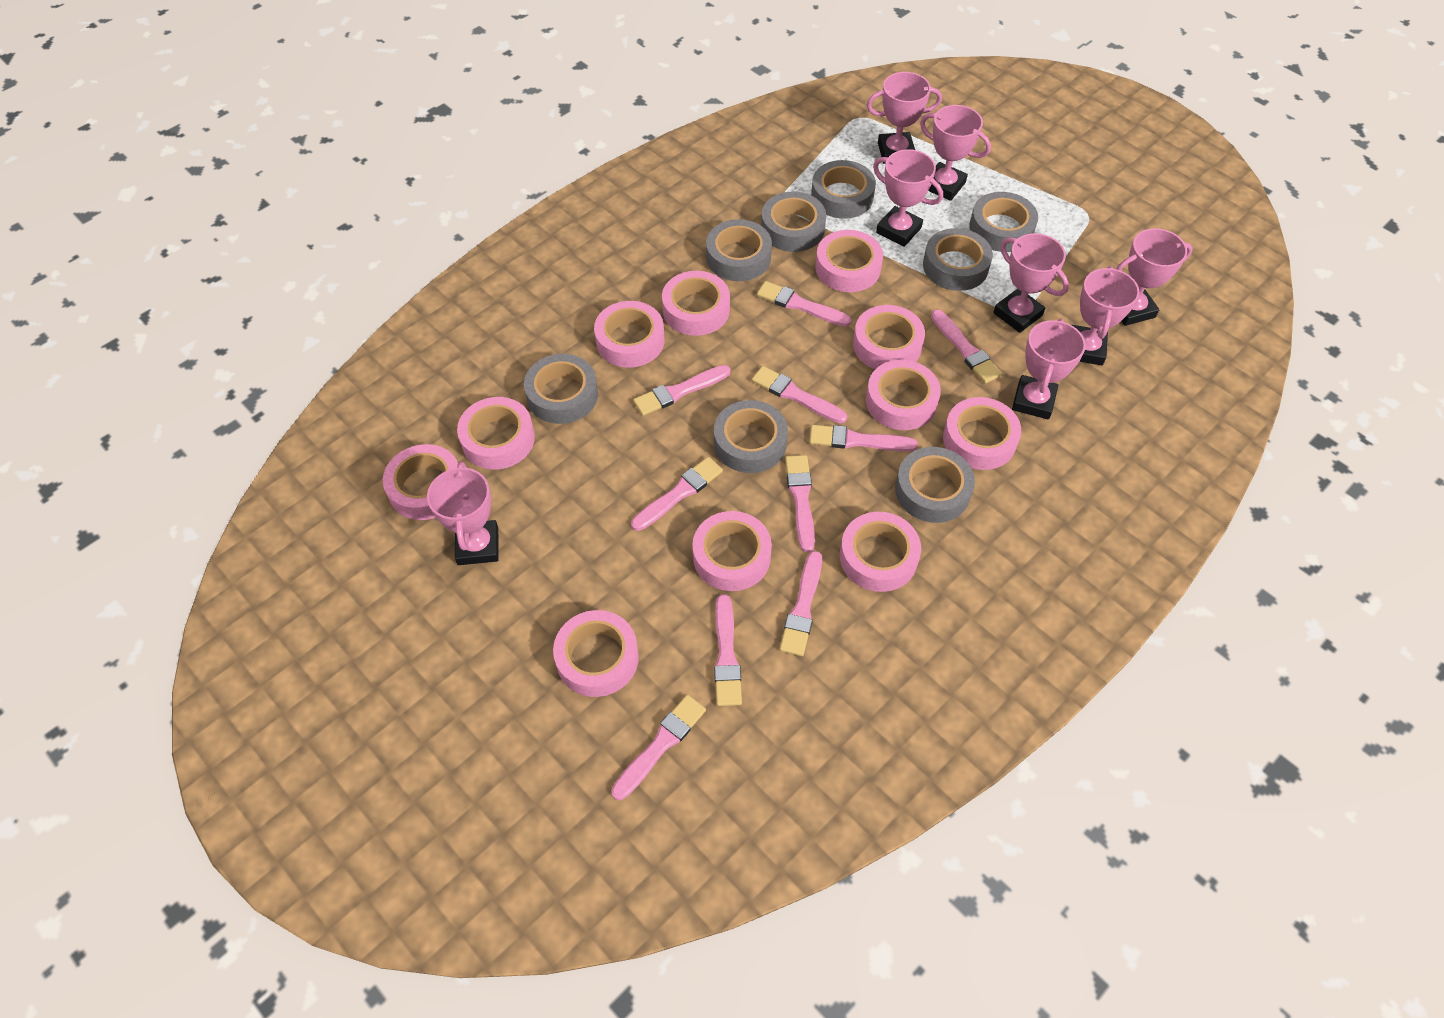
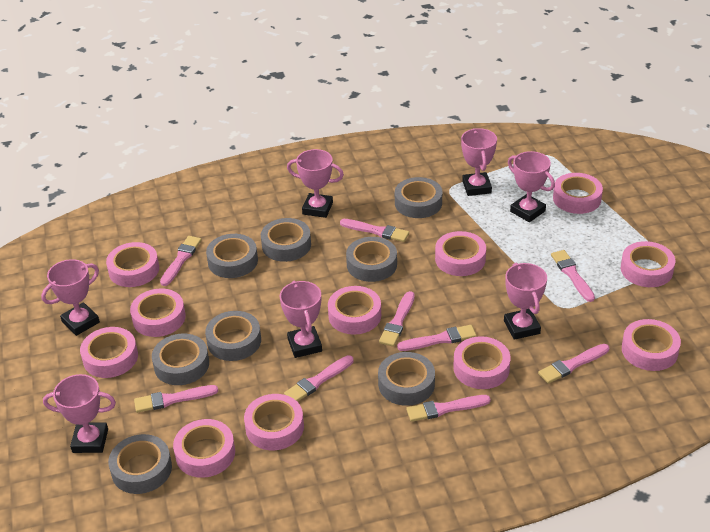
pink brush: 10 -> 9
pink trophy: 8 -> 7

